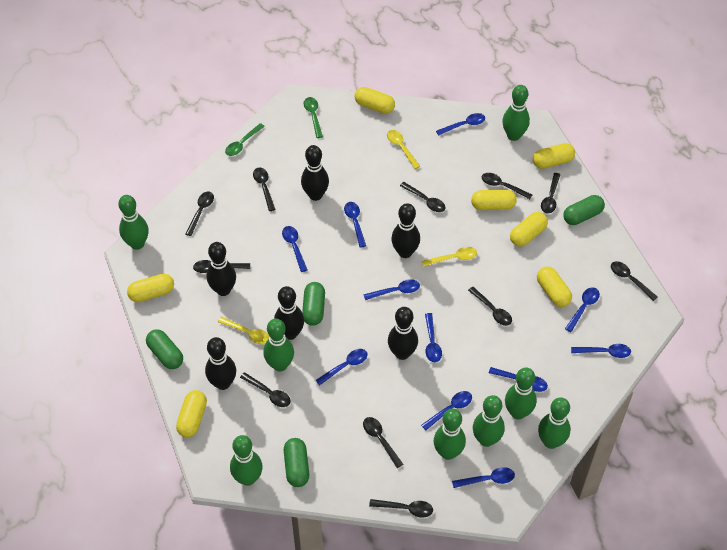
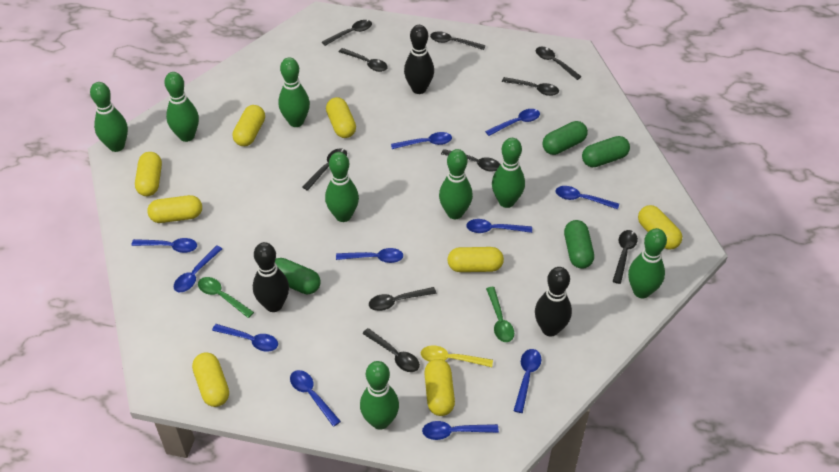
black bowling pin: 6 -> 3
black spoon: 11 -> 10
yellow capsule: 7 -> 8
yellow spoon: 3 -> 1

